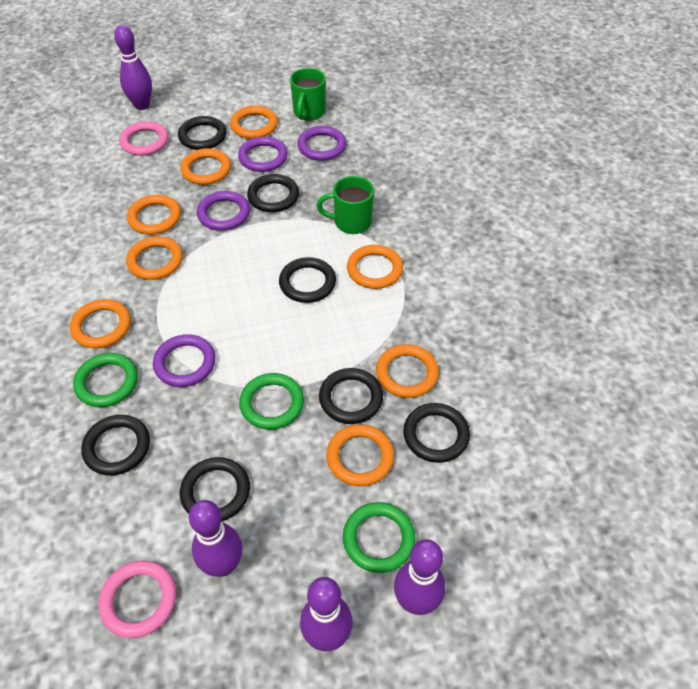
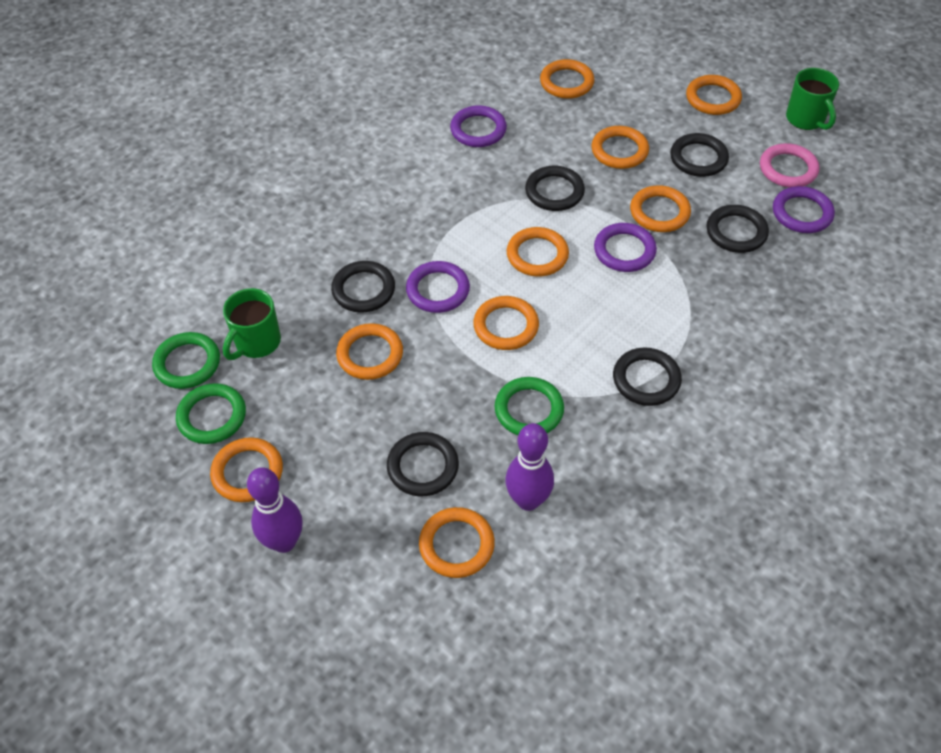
black ring: 7 -> 6
orange ring: 8 -> 9
pink ring: 2 -> 1
purple bowling pin: 4 -> 2

